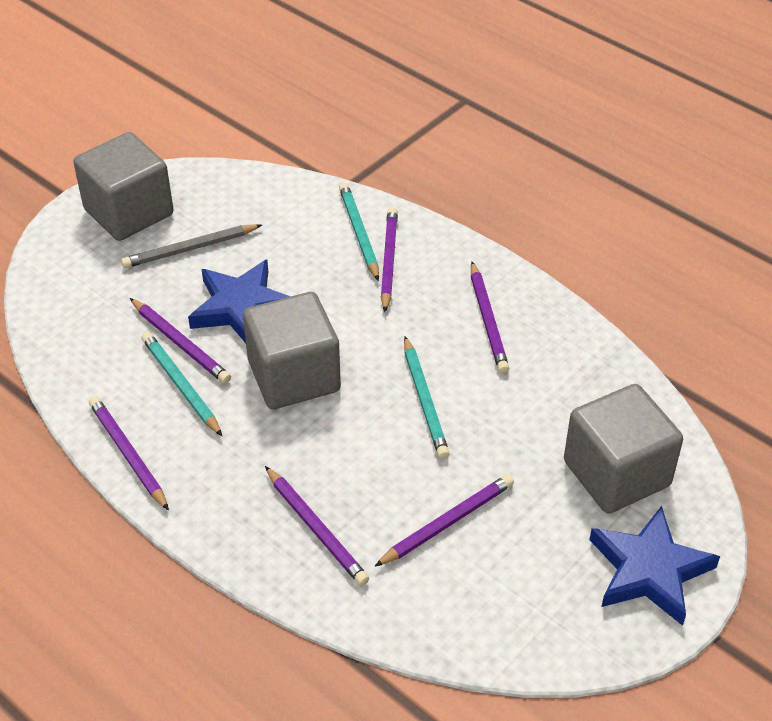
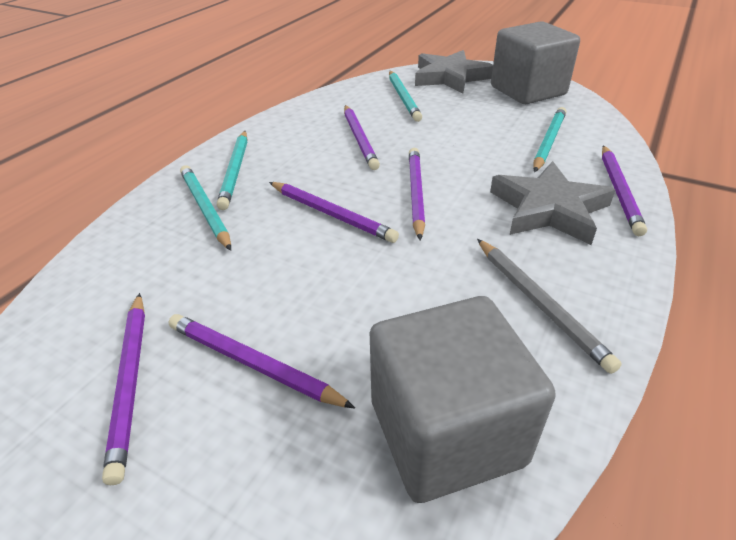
blue star: 2 -> 0
grey cube: 3 -> 2
grey star: 0 -> 2
turquoise pencil: 3 -> 4

